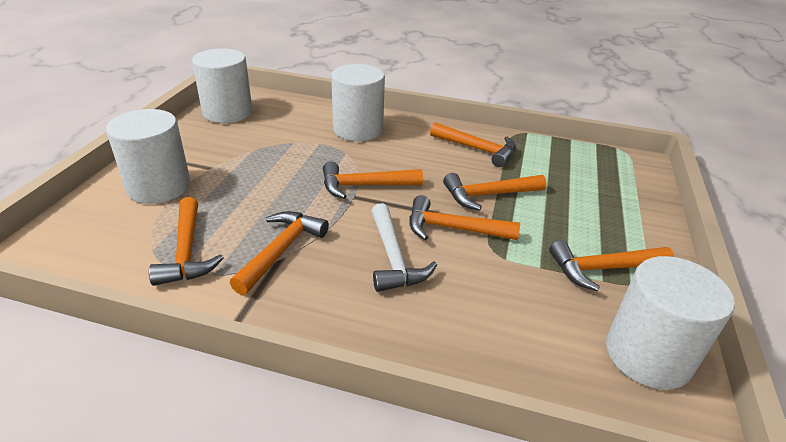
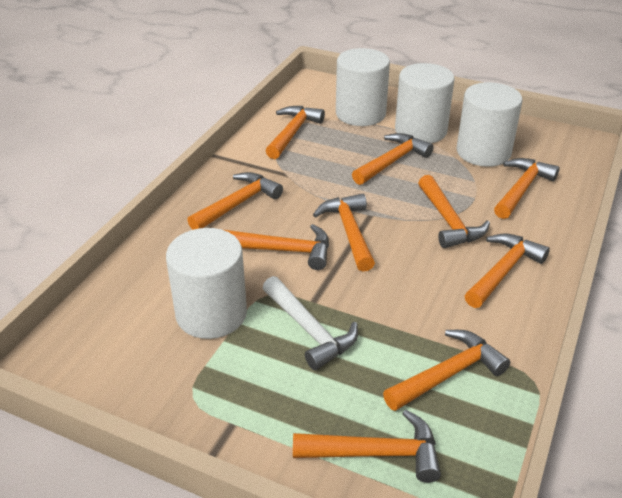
orange hammer: 7 -> 10

